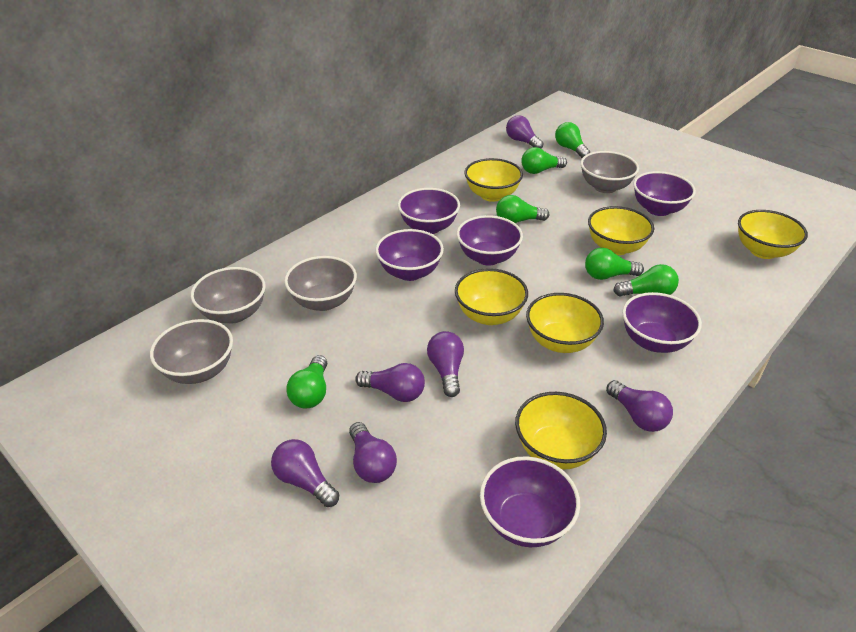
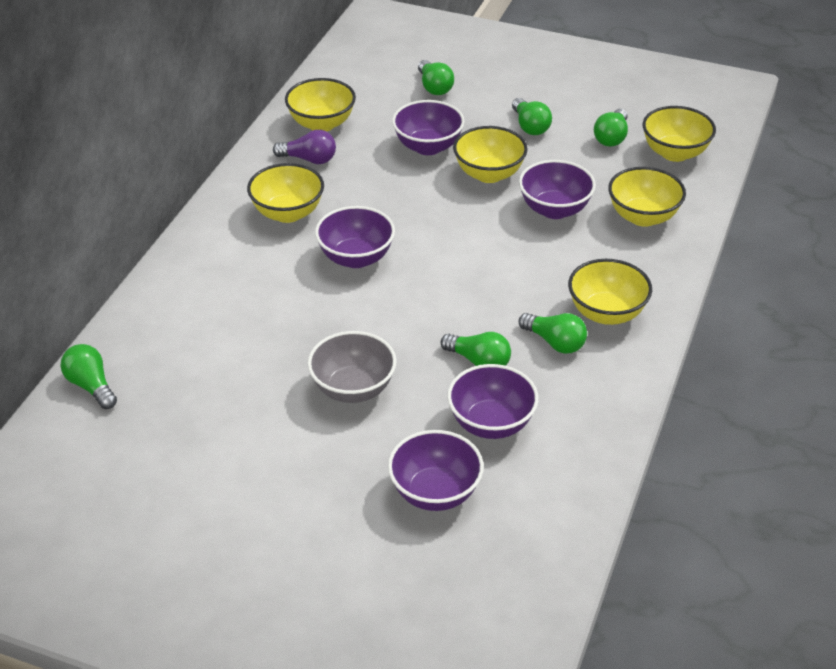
grey bowl: 4 -> 1
purple bowl: 6 -> 5
purple light bulb: 6 -> 1

